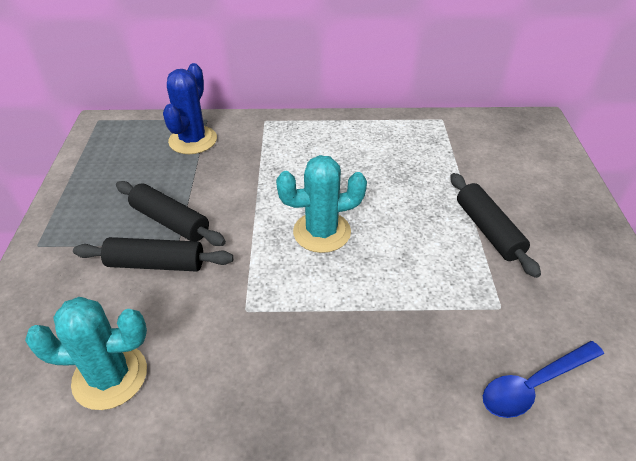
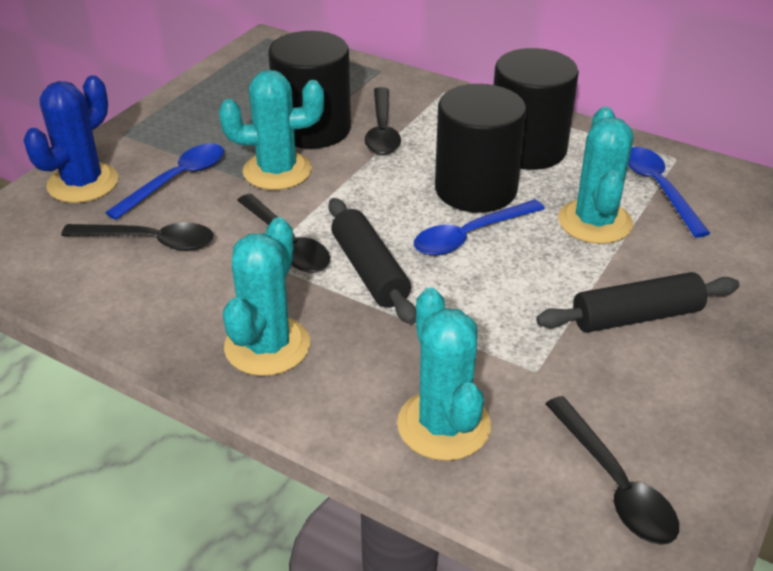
black cylinder: 0 -> 3
black rolling pin: 3 -> 2
black spoon: 0 -> 4
blue spoon: 1 -> 3
turquoise cactus: 2 -> 4

